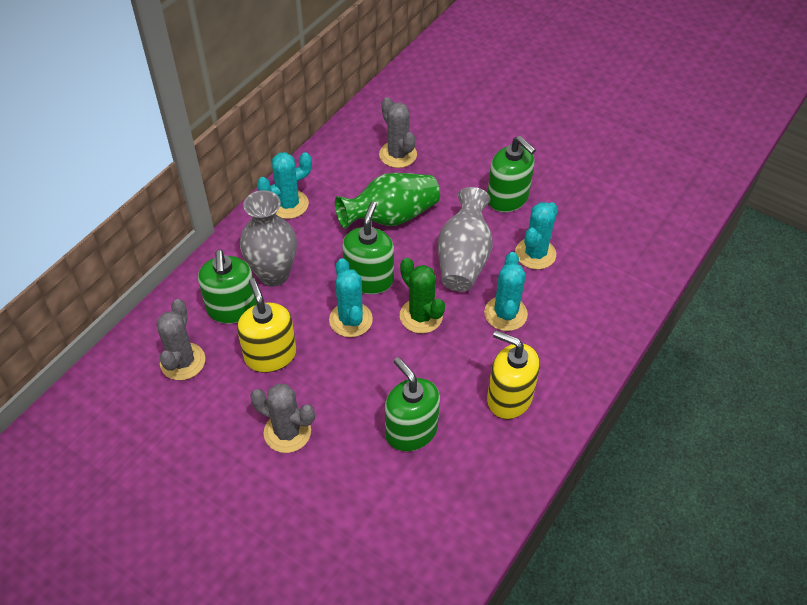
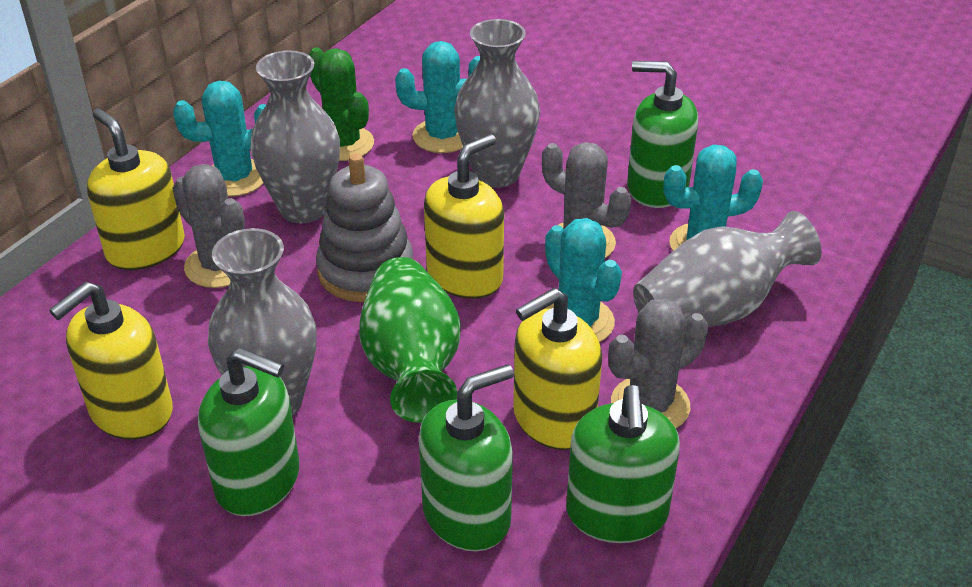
grey stacking toy: 0 -> 1
grey vase: 2 -> 4
yellow soap dispenser: 2 -> 4

